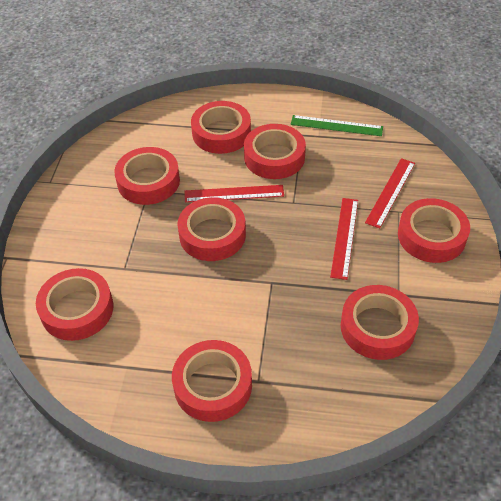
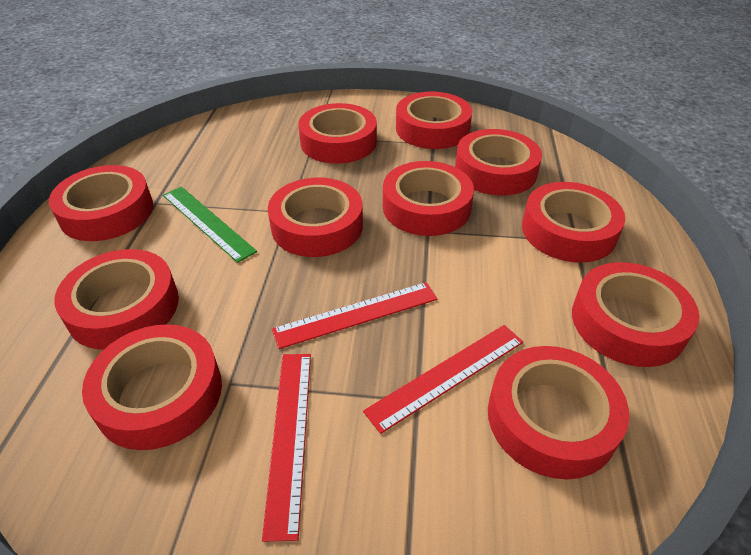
red tape: 8 -> 11

